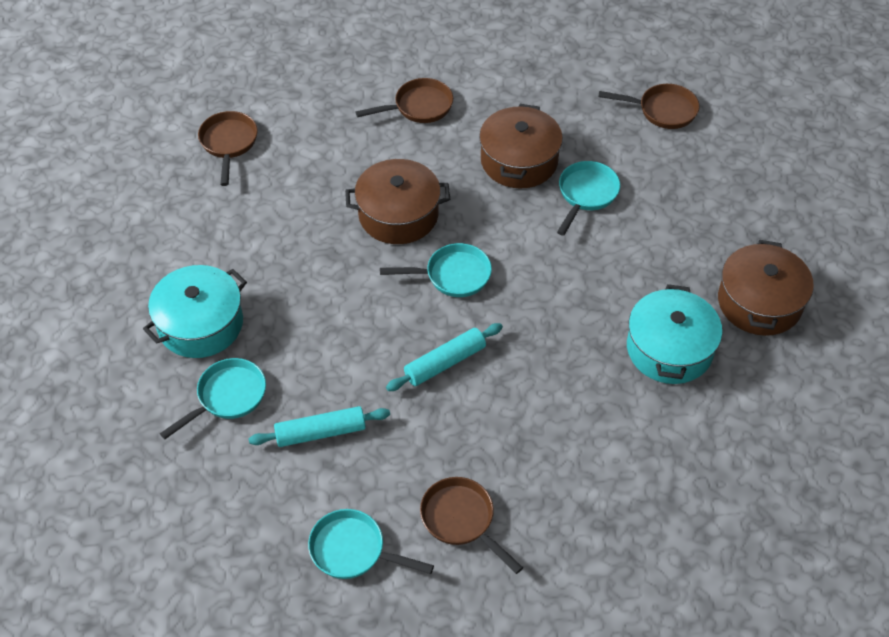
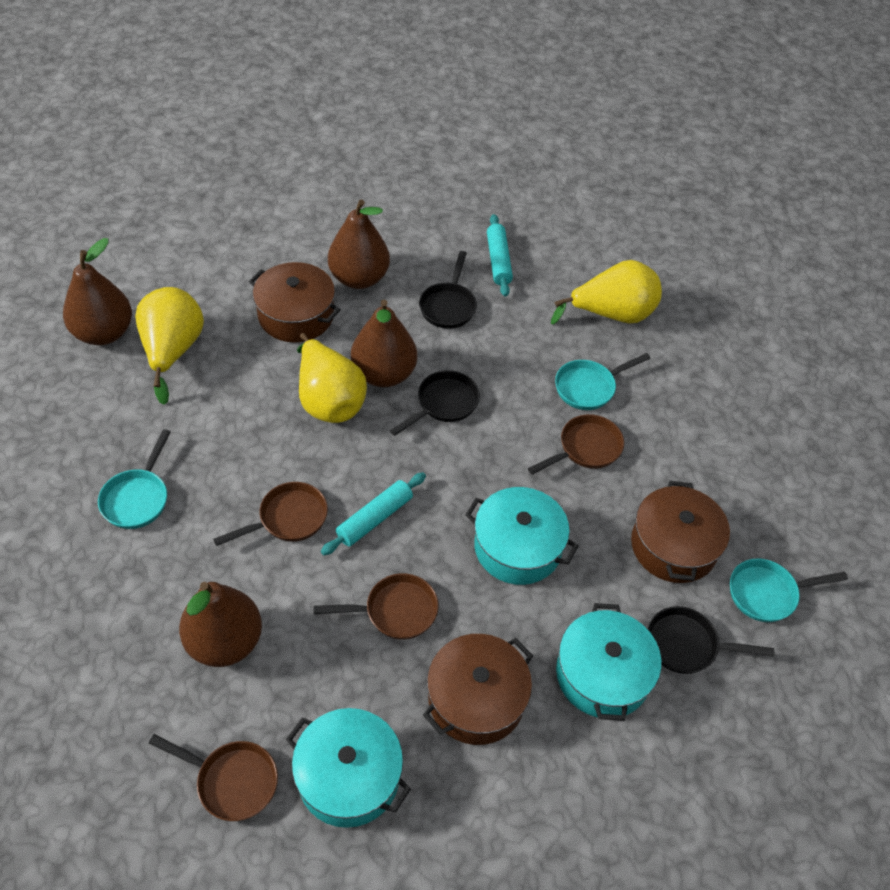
black pan: 0 -> 3
brown pear: 0 -> 4
turquoise pan: 4 -> 3
turquoise pot: 2 -> 3
yellow pear: 0 -> 3

